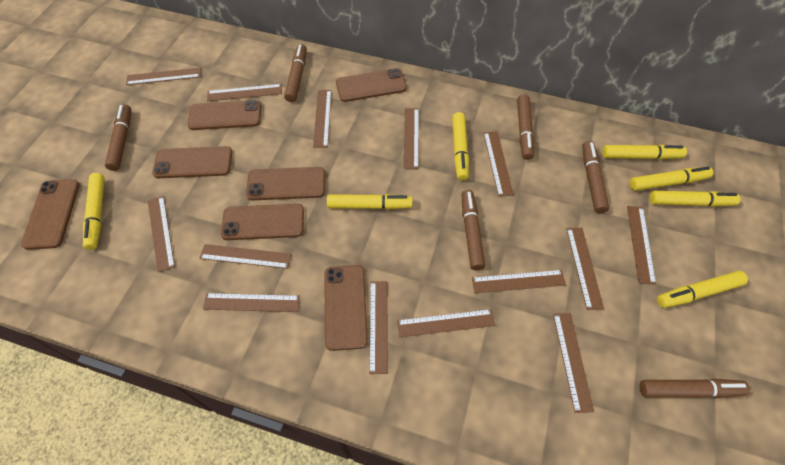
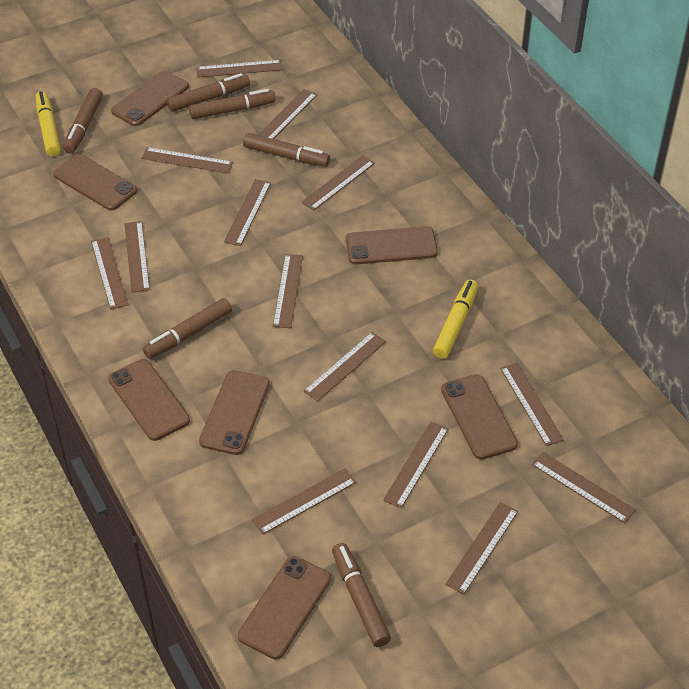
yellow marker: 7 -> 2

